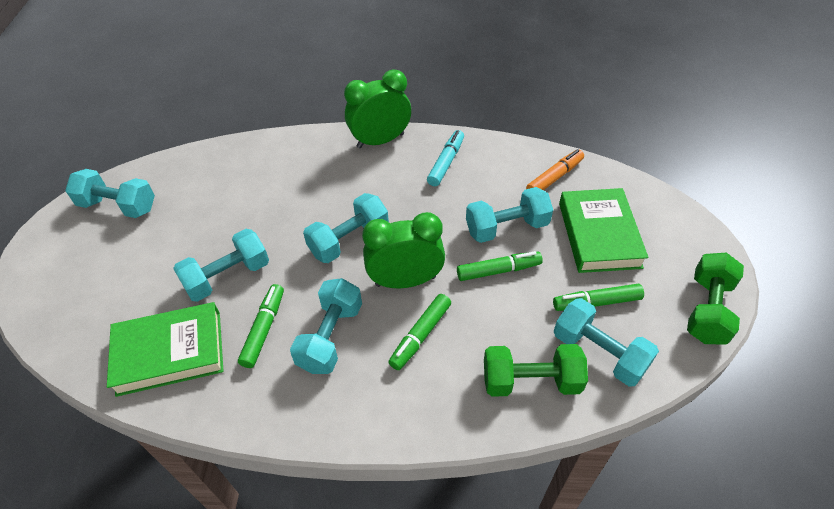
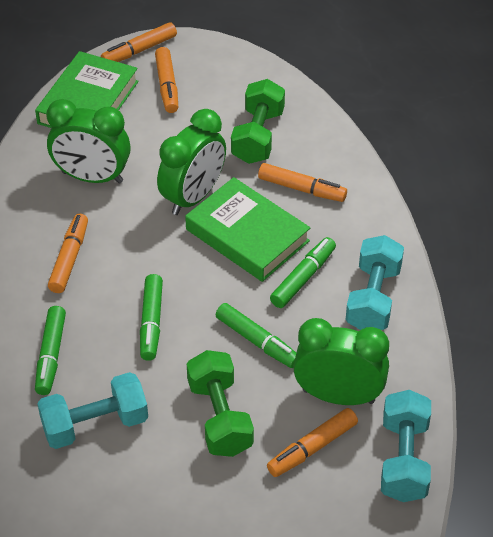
green clock: 2 -> 3
orange marker: 1 -> 5
turquoise dumbbell: 6 -> 3
turquoise marker: 1 -> 0

